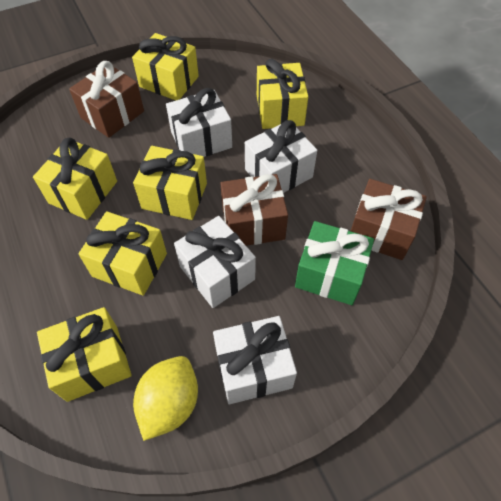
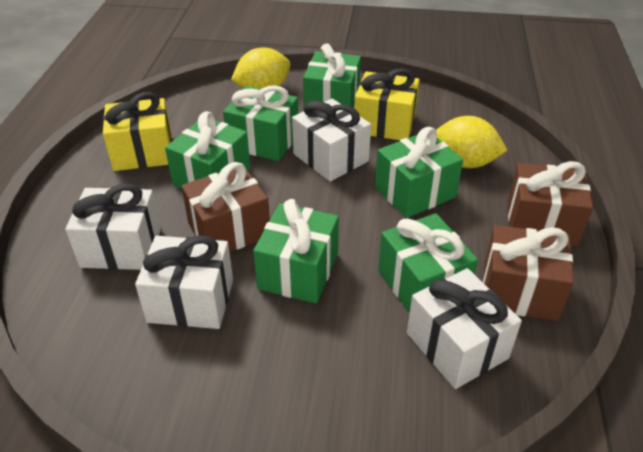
green gift: 1 -> 6
yellow gift: 6 -> 2
yellow lemon: 1 -> 2

